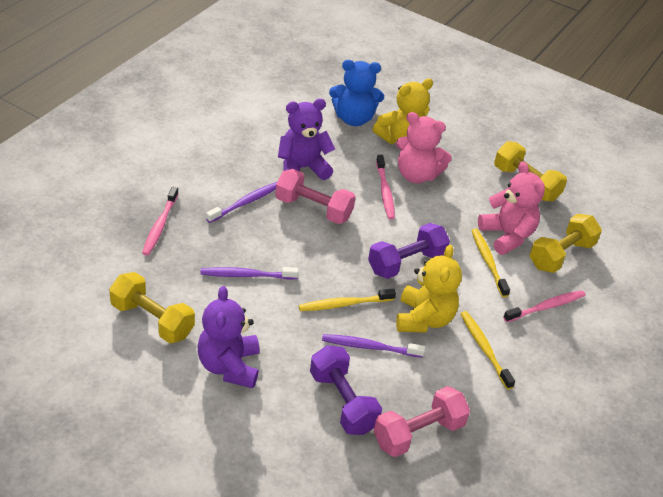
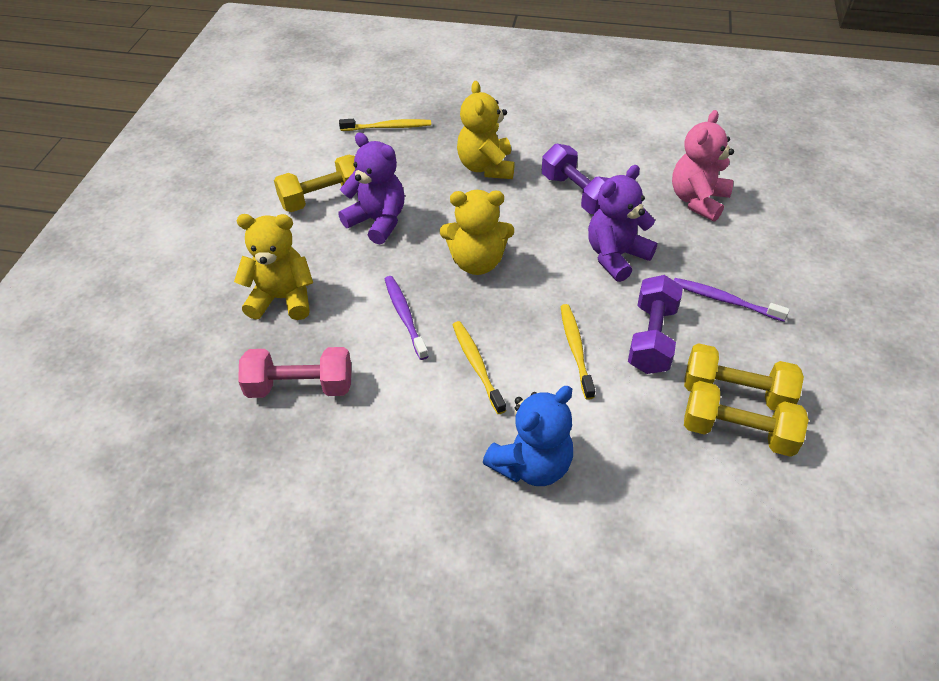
pink dumbbell: 2 -> 1
pink teddy bear: 2 -> 1
pink toothbrush: 3 -> 0
purple toothbrush: 3 -> 2
yellow teddy bear: 2 -> 3

